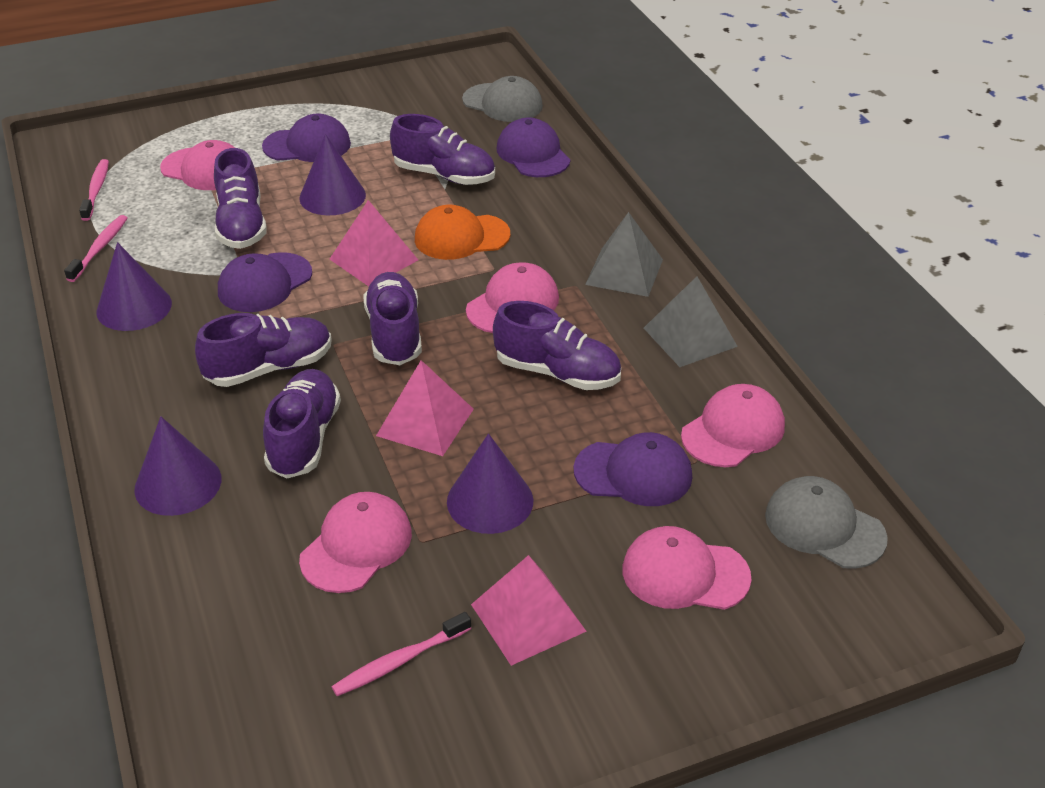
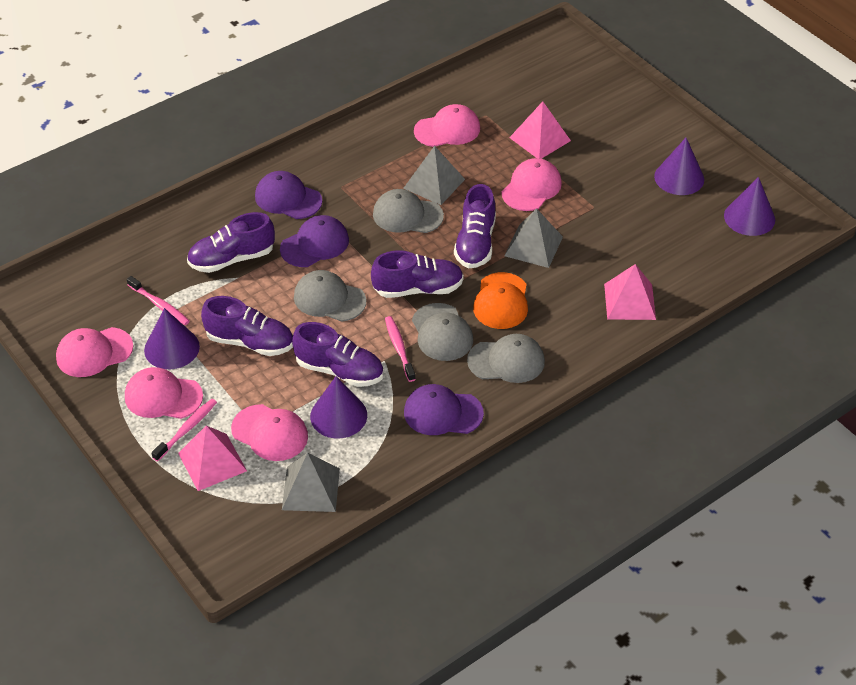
grey cap: 2 -> 4
grey pyramid: 2 -> 3
purple cap: 4 -> 3
purple shoe: 6 -> 5

